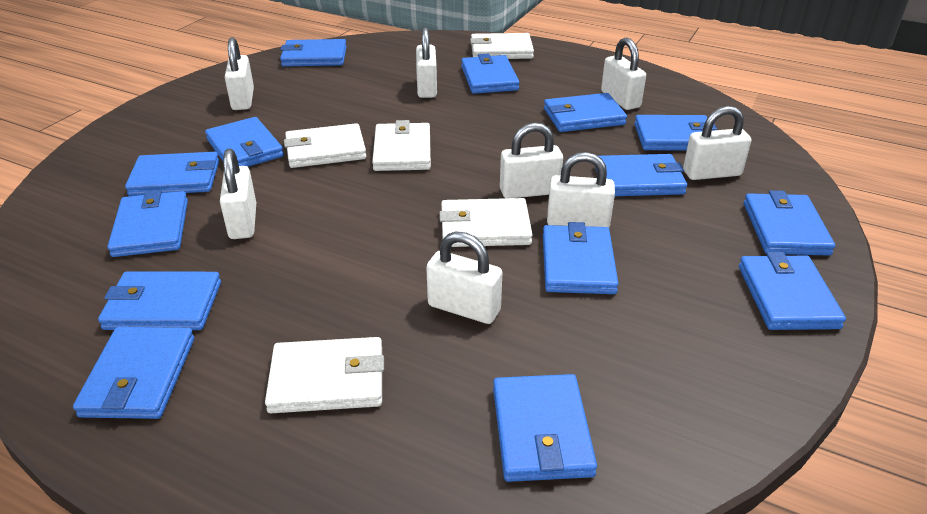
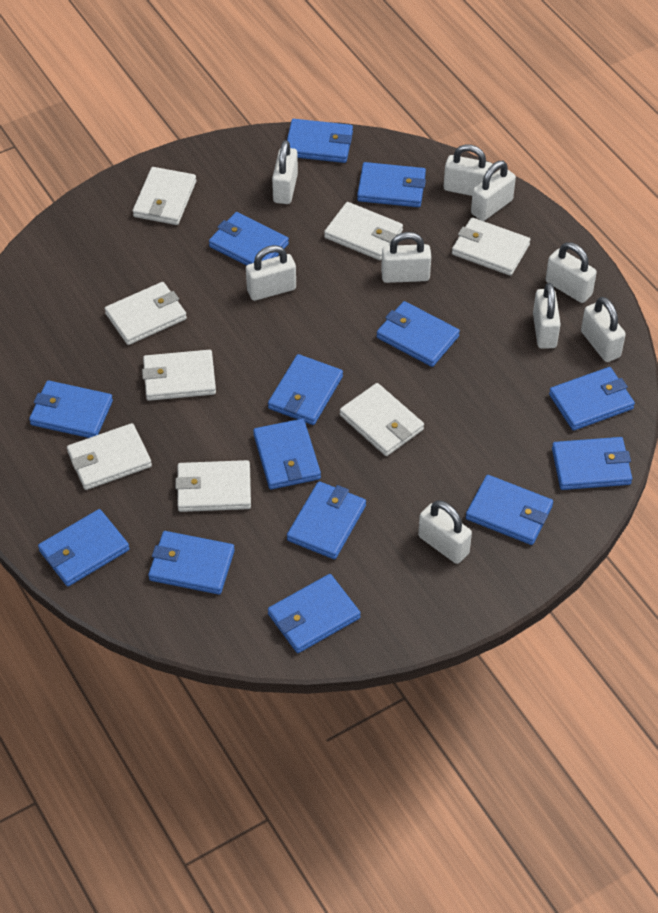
white padlock: 8 -> 9
white wallet: 5 -> 8

